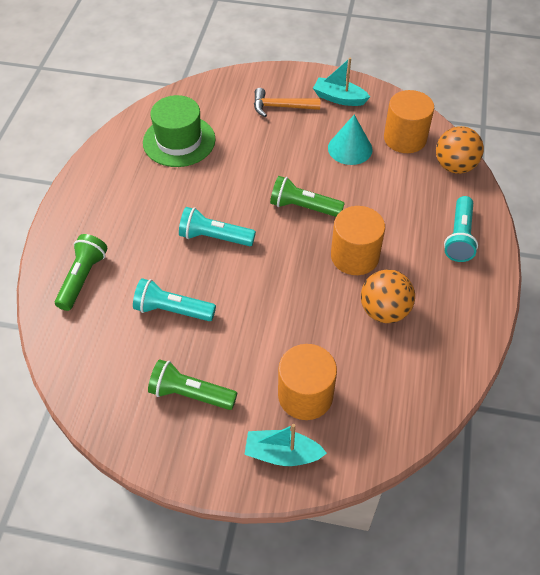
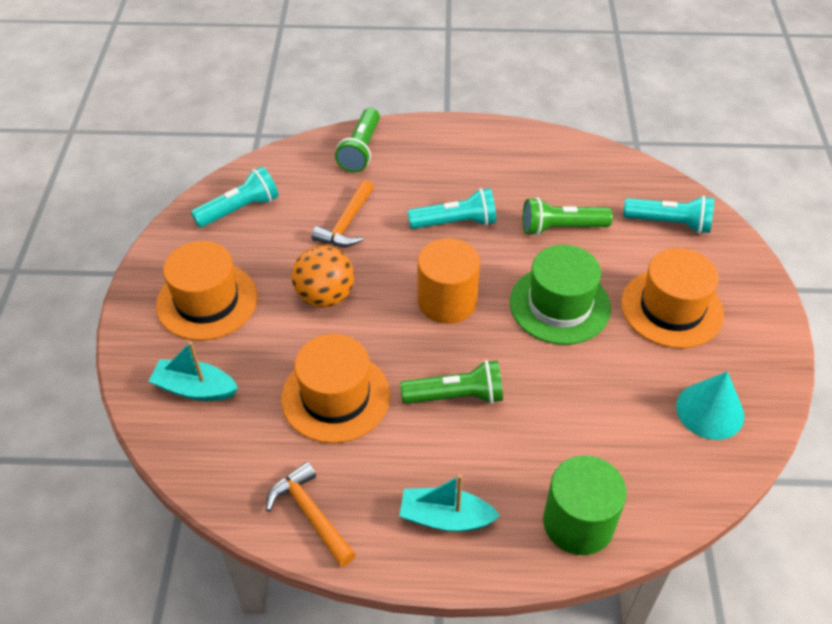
green cylinder: 0 -> 1
orange ball: 2 -> 1
orange cylinder: 3 -> 1
orange hammer: 1 -> 2
orange hat: 0 -> 3

